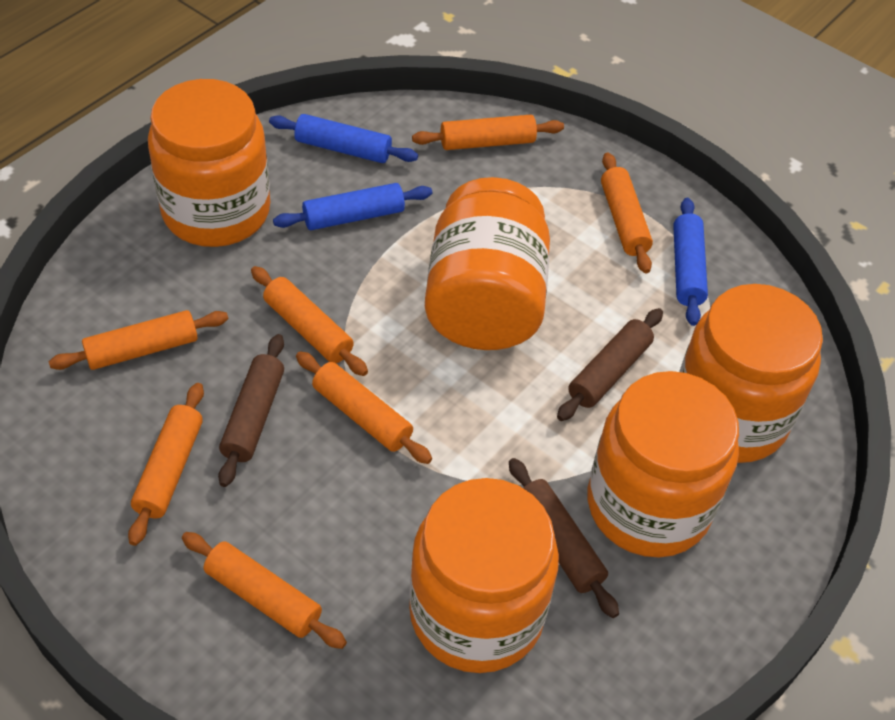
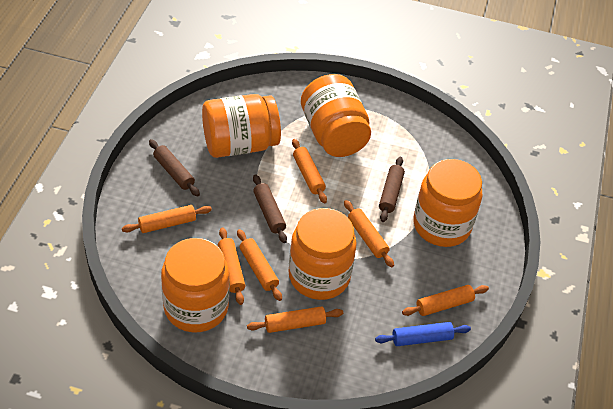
blue rolling pin: 3 -> 1

